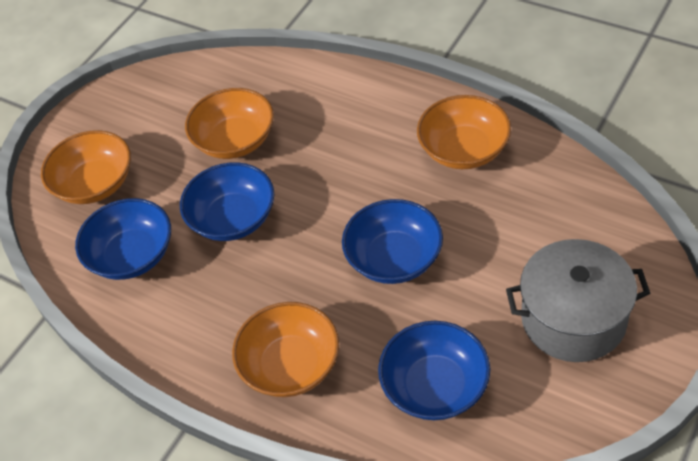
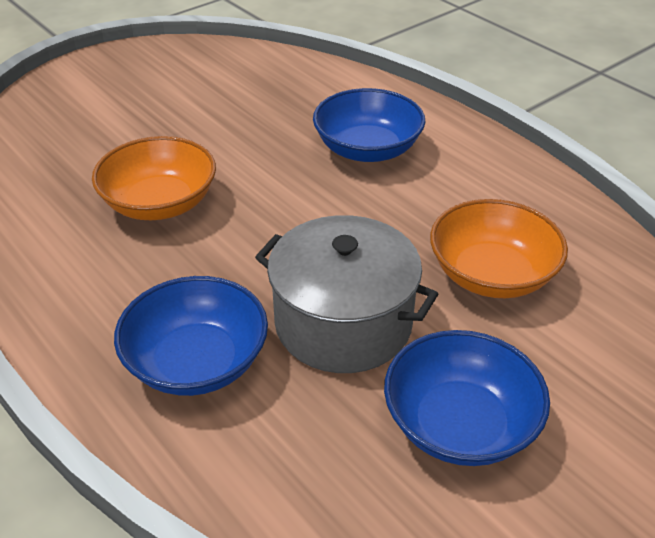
blue bowl: 4 -> 3
orange bowl: 4 -> 2

